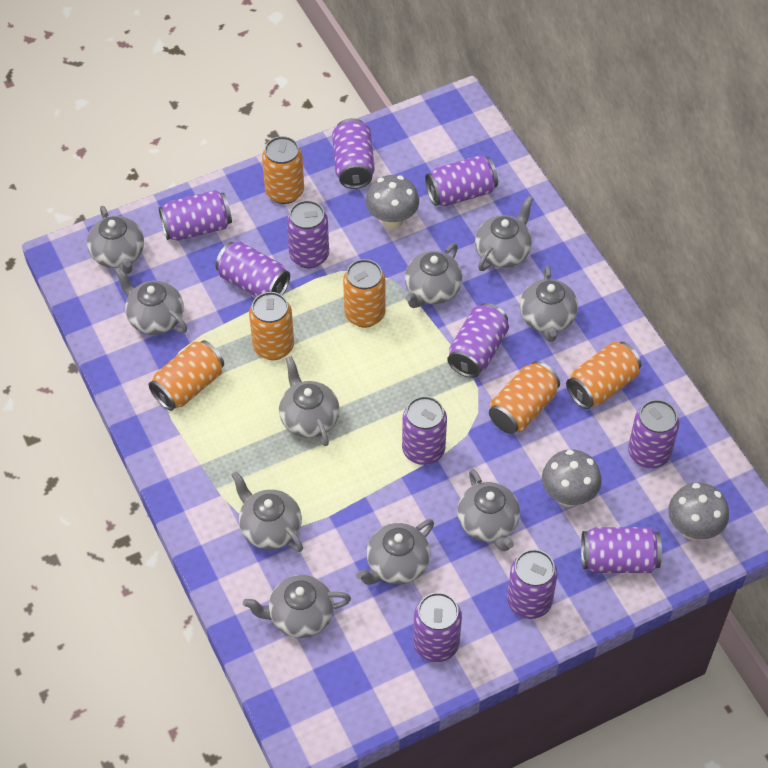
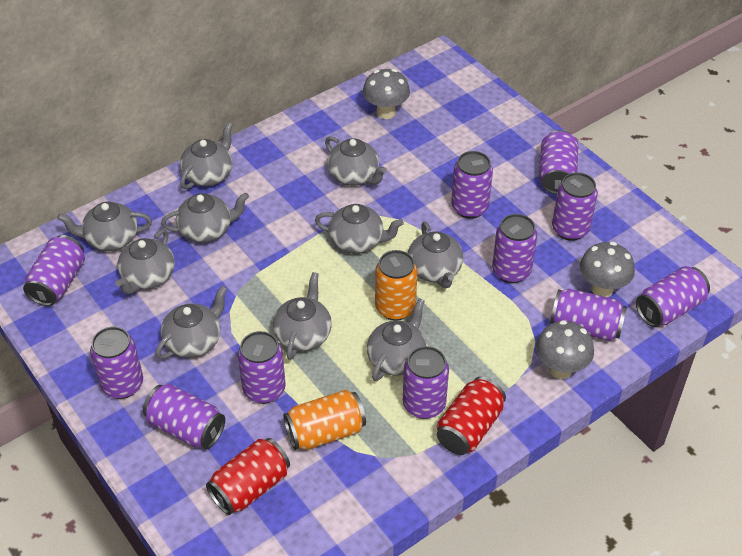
orange can: 6 -> 2
red can: 0 -> 2

